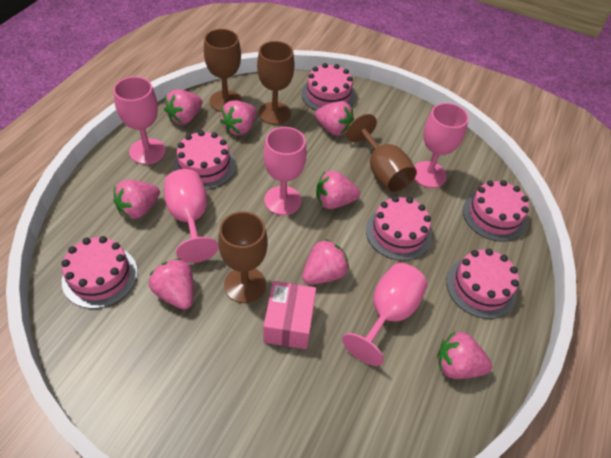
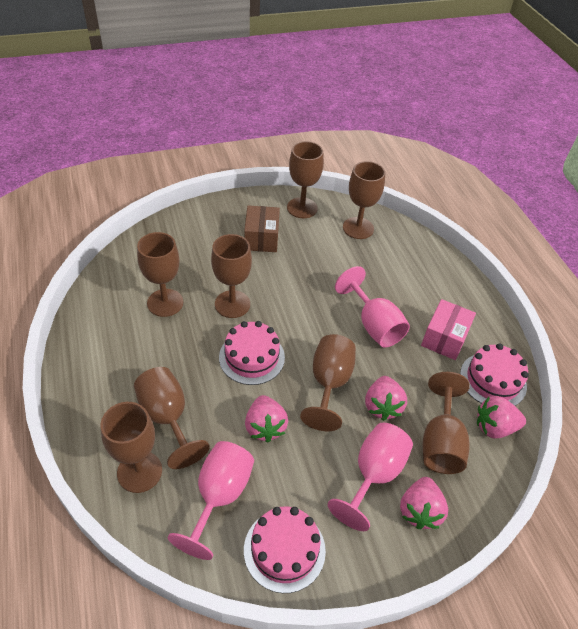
brown box: 0 -> 1
brown goblet: 4 -> 8
pink cake: 6 -> 3
pink goblet: 5 -> 3
pink strawberry: 8 -> 4

